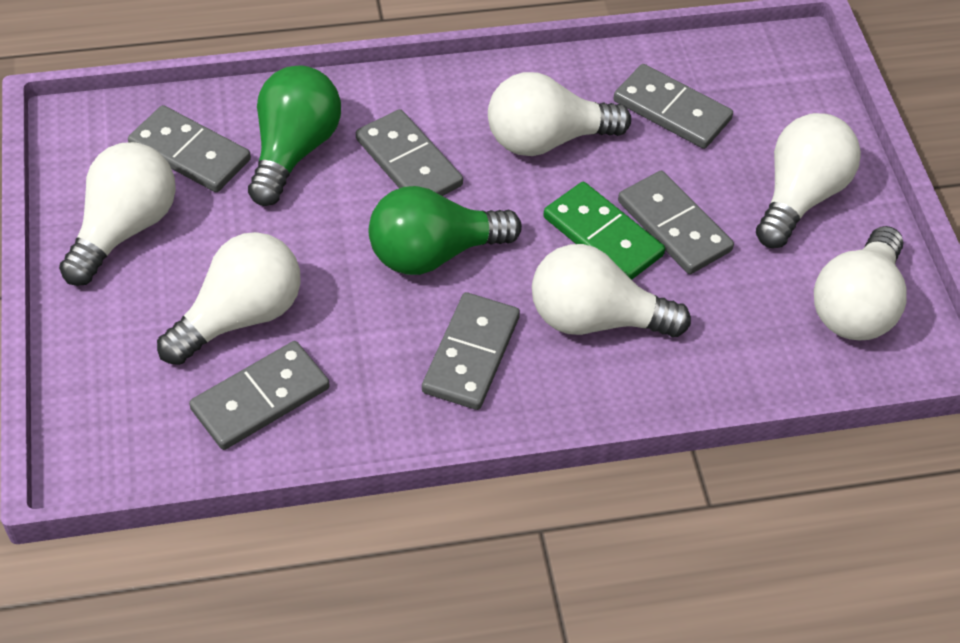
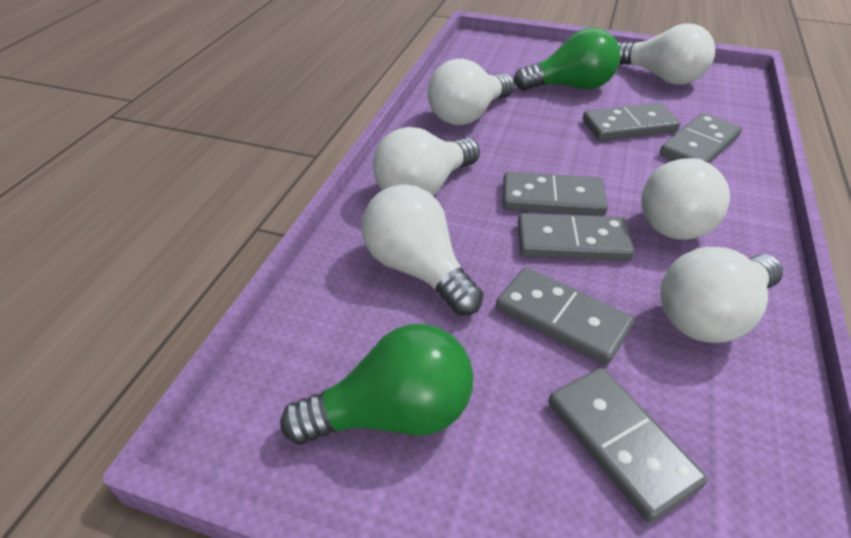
green domino: 1 -> 0

